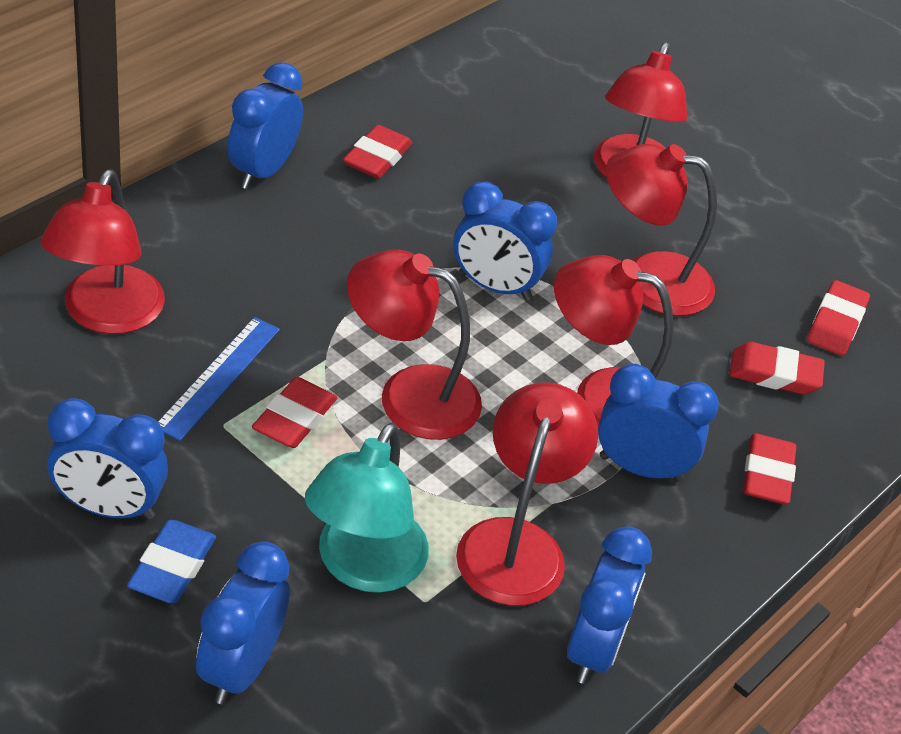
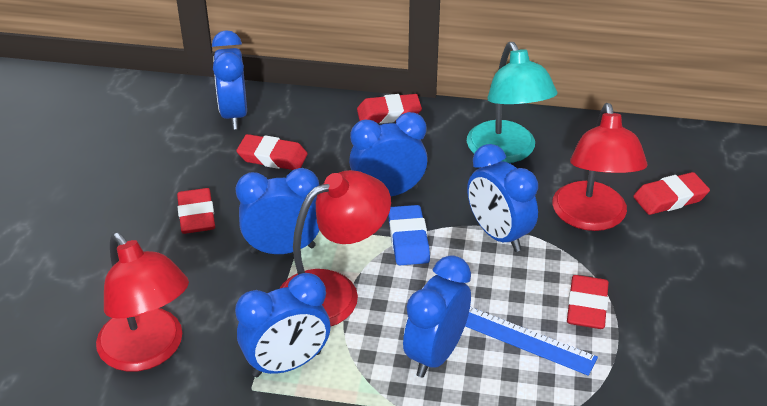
red lamp: 6 -> 3

